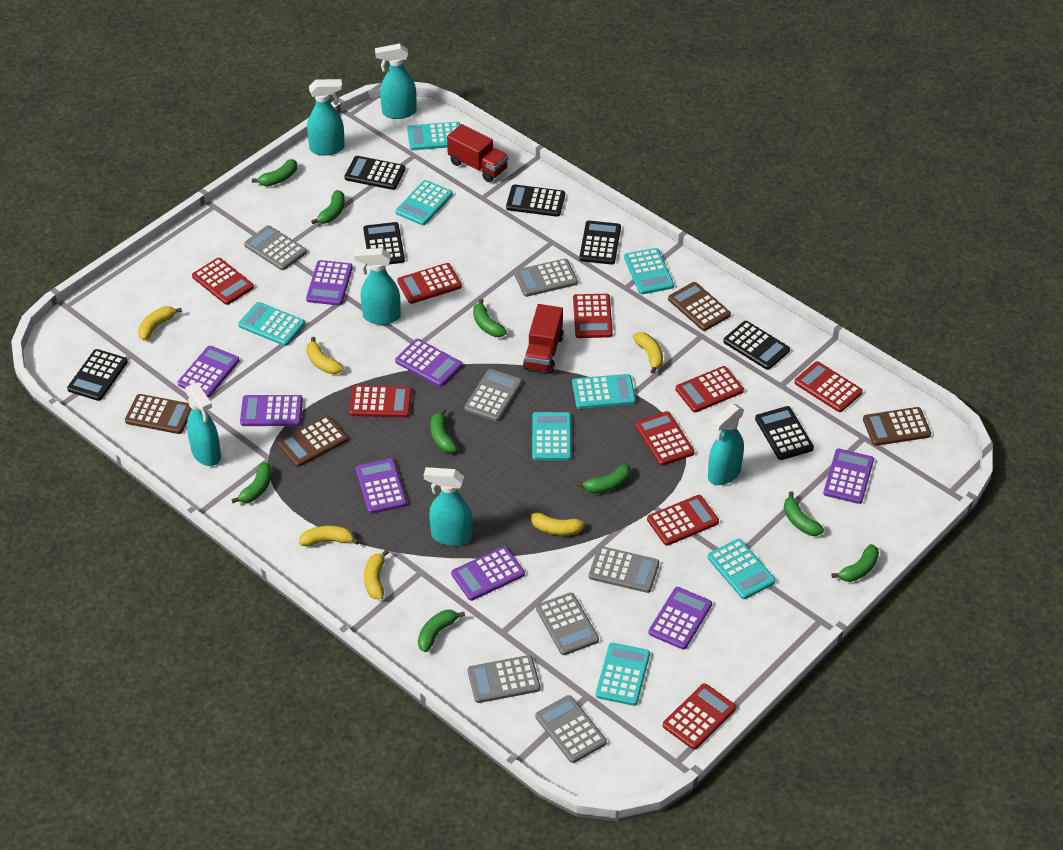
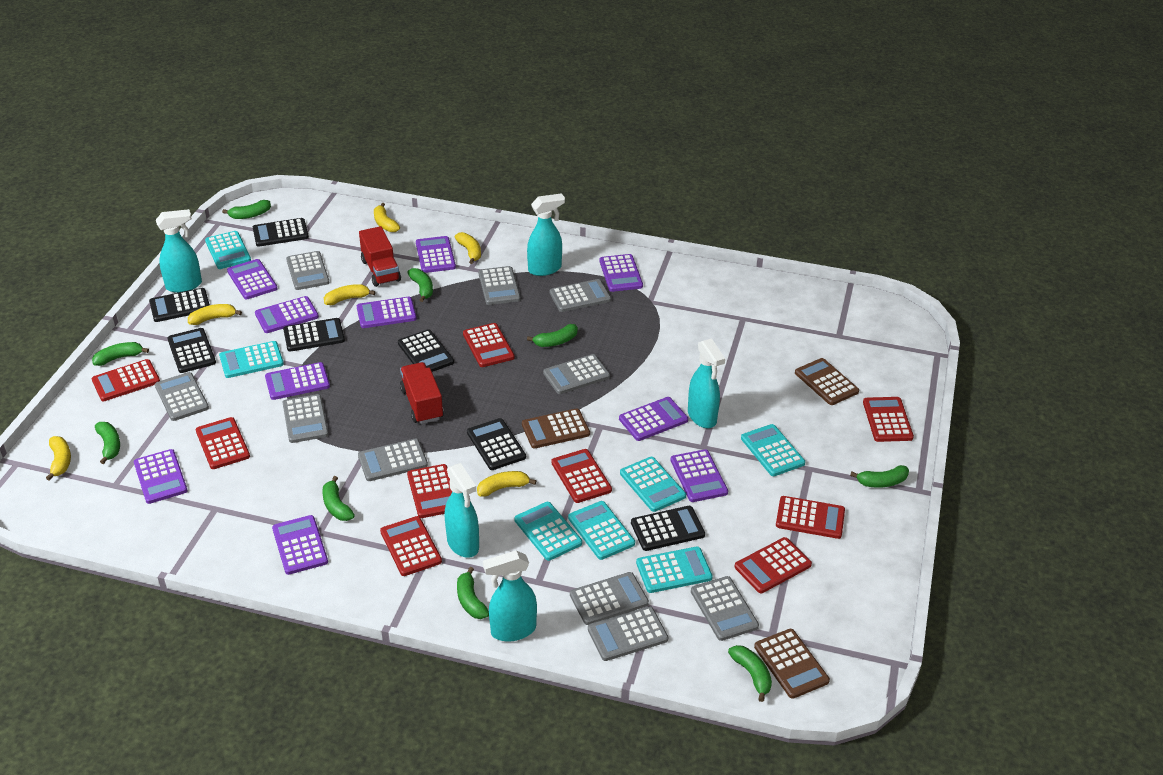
brown calculator: 4 -> 3
grey calculator: 7 -> 10
purple calculator: 8 -> 10
turquoise calculator: 8 -> 7
turquoise spray bottle: 6 -> 5

